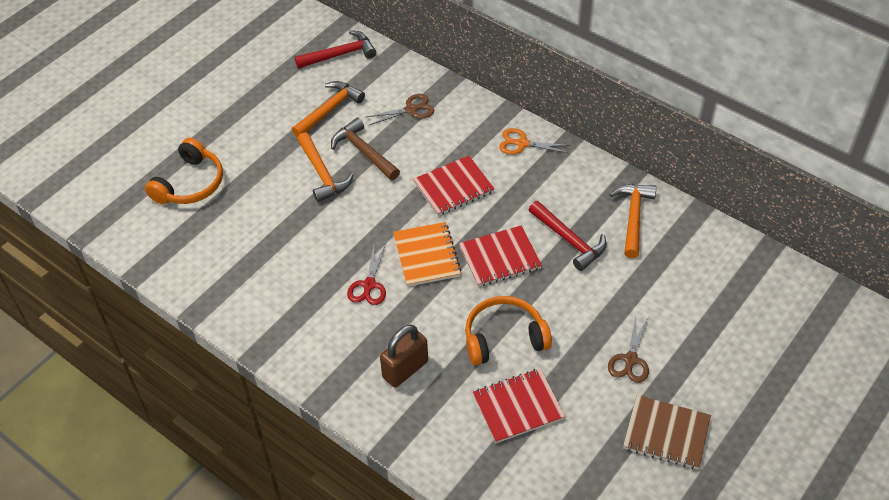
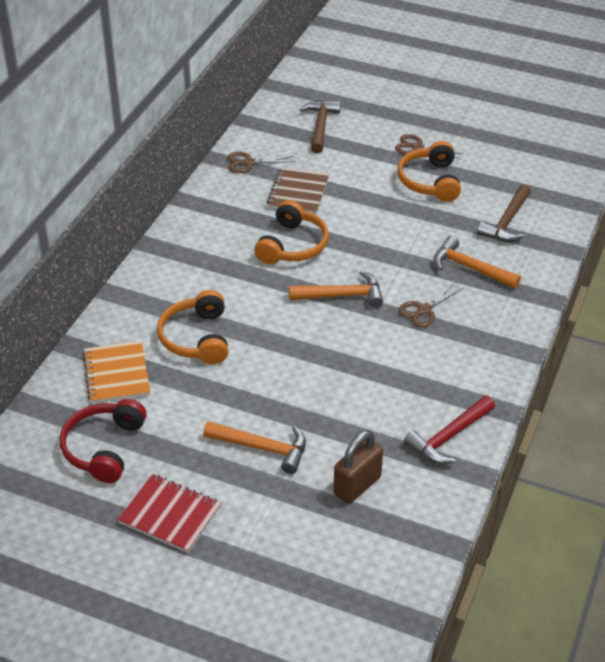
brown hammer: 1 -> 2
brown scissors: 2 -> 3
orange headphones: 2 -> 3
orange scissors: 1 -> 0
red hammer: 2 -> 1
red headphones: 0 -> 1
red notebook: 3 -> 1
red scissors: 1 -> 0

